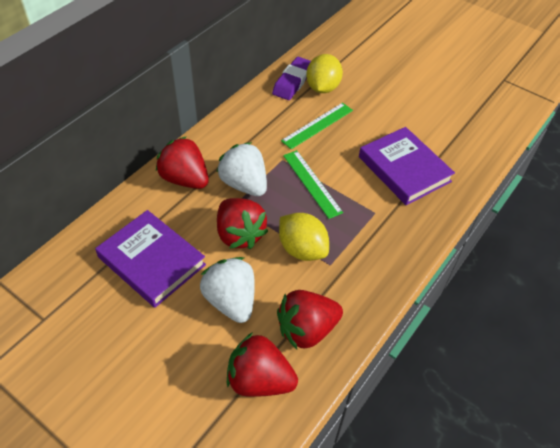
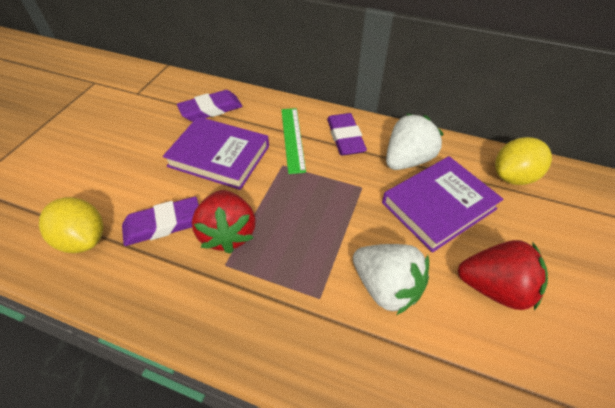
green ruler: 2 -> 1
purple eraser: 1 -> 3
red strawberry: 4 -> 2

